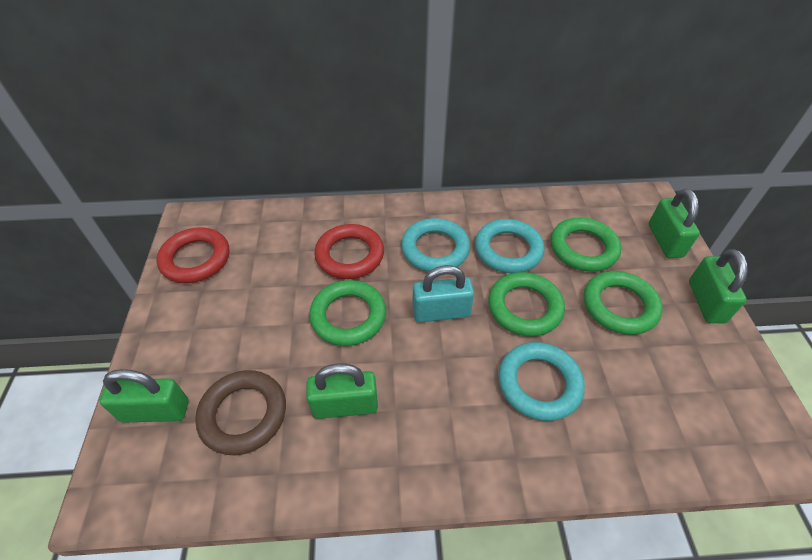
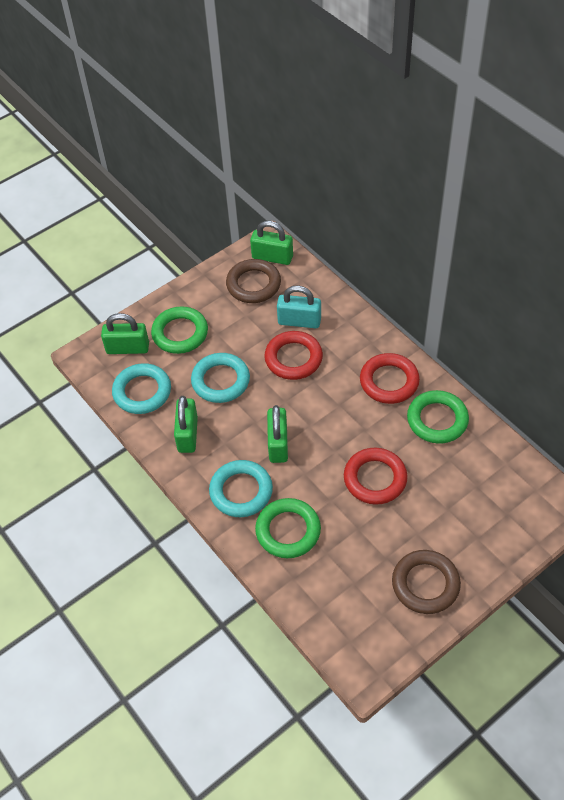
brown ring: 1 -> 2
green ring: 4 -> 3
red ring: 2 -> 3

